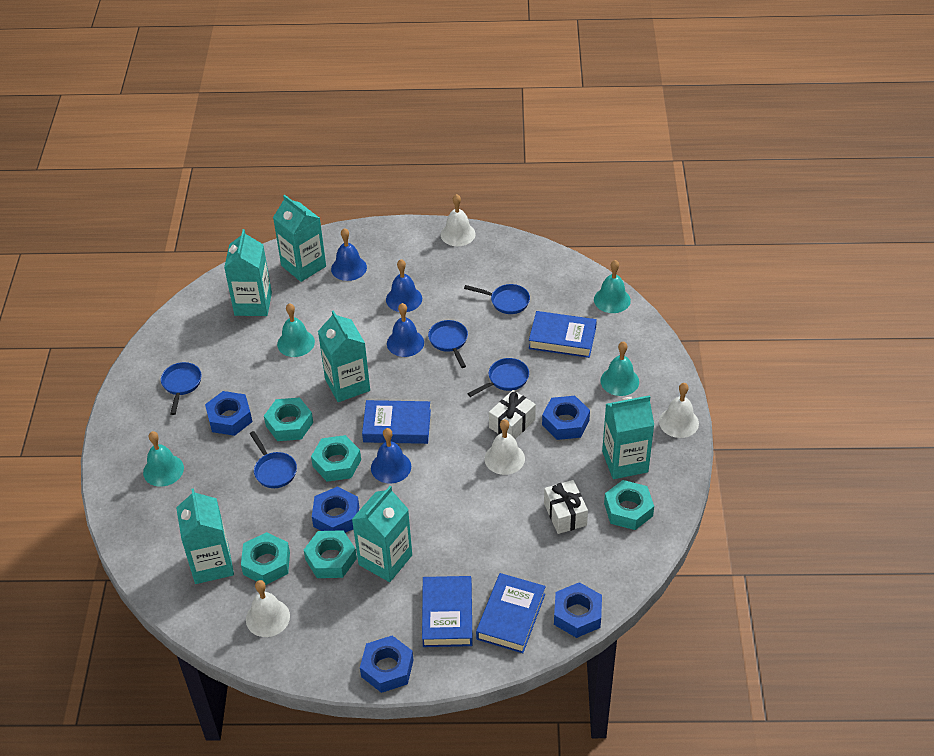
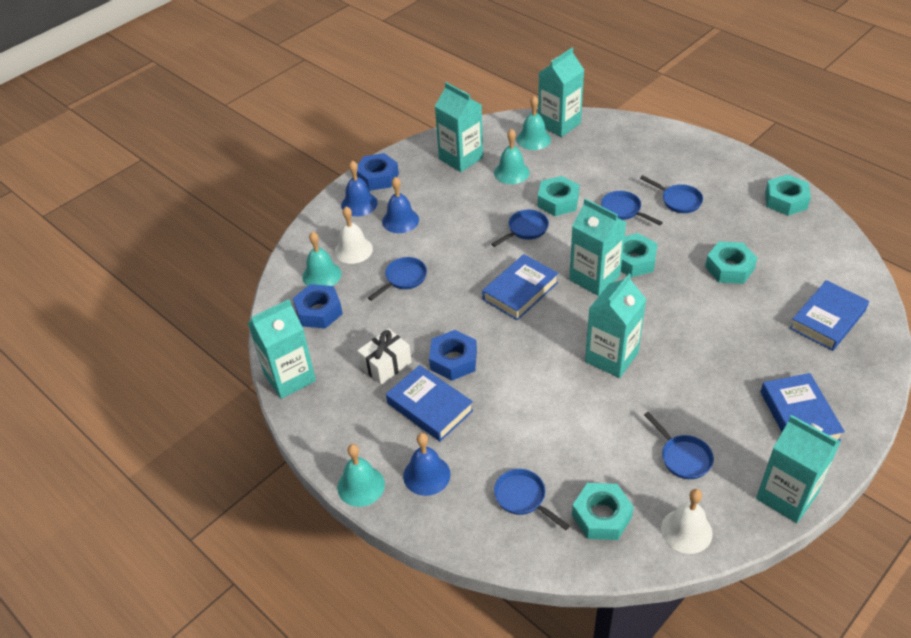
blue bell: 4 -> 3
blue nut: 5 -> 3
blue pan: 5 -> 6
white bell: 4 -> 2
white gift: 2 -> 1

